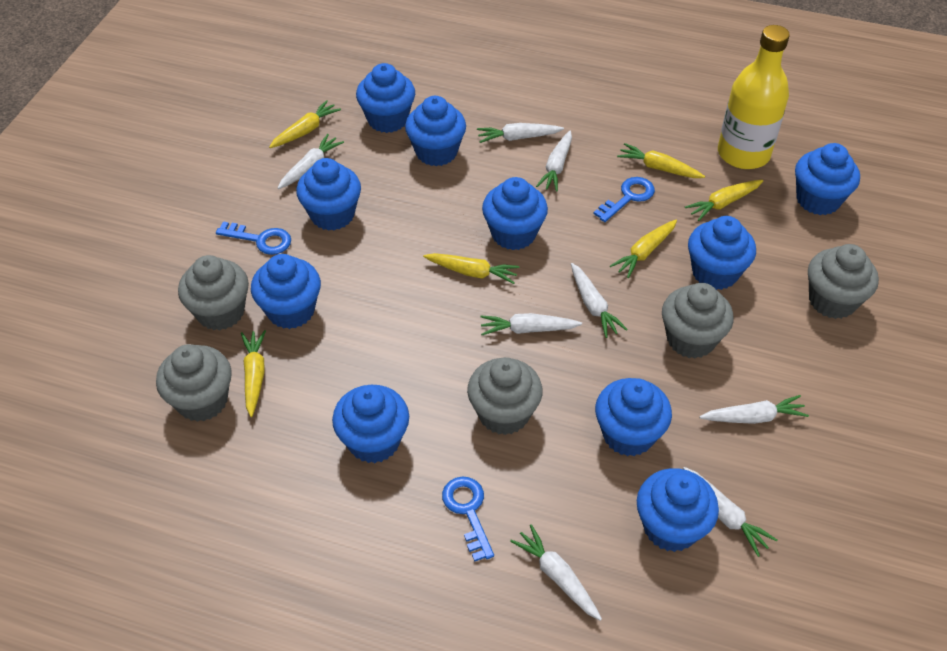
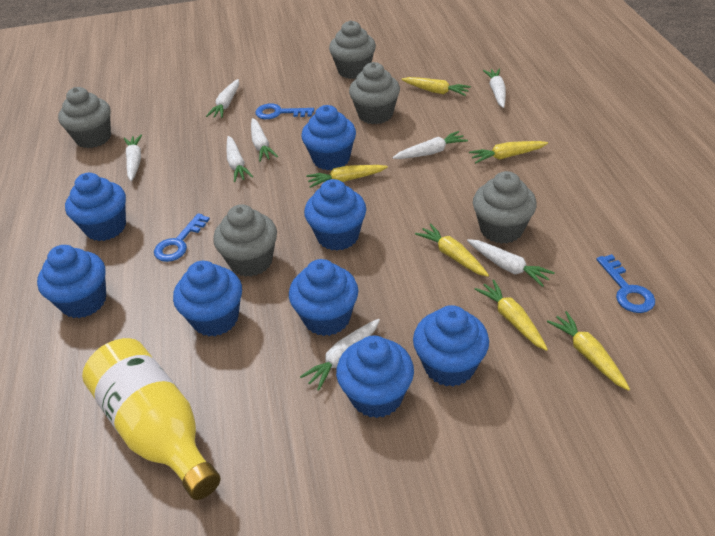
blue cupcake: 10 -> 8

